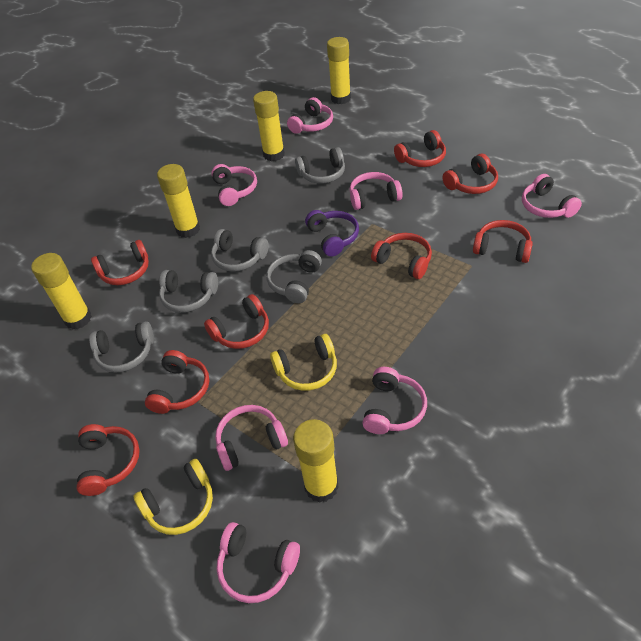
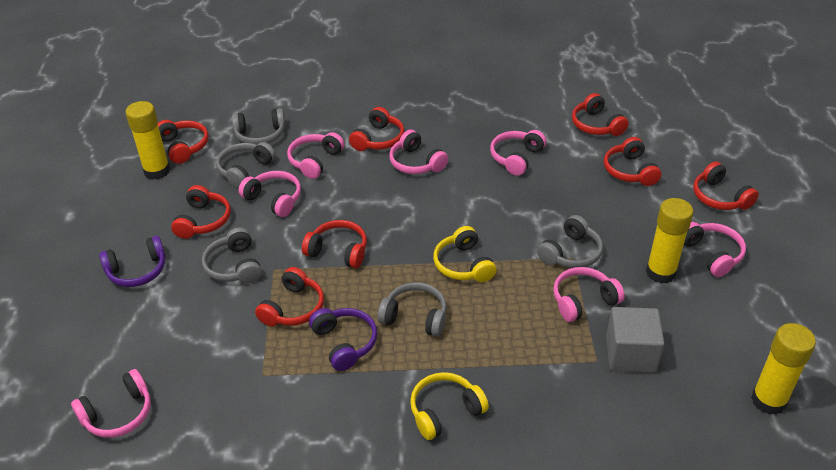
grey cube: 0 -> 1
purple headphones: 1 -> 2
yellow glue stick: 5 -> 3

